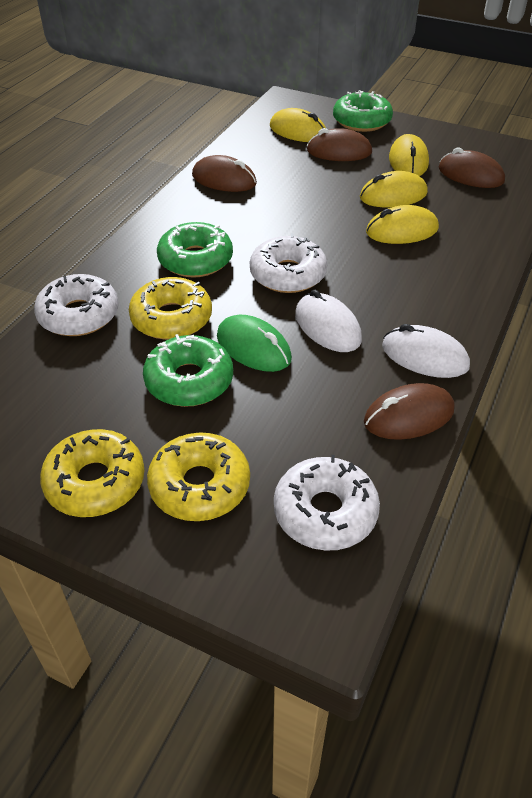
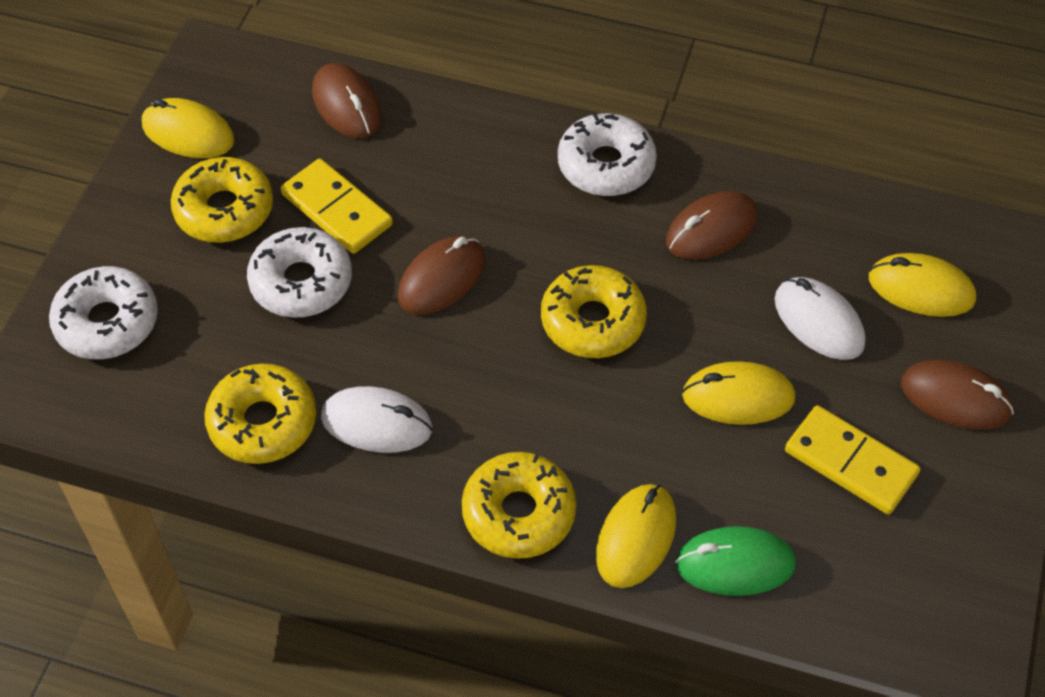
green donut: 3 -> 0
yellow domino: 0 -> 2
yellow donut: 3 -> 4

